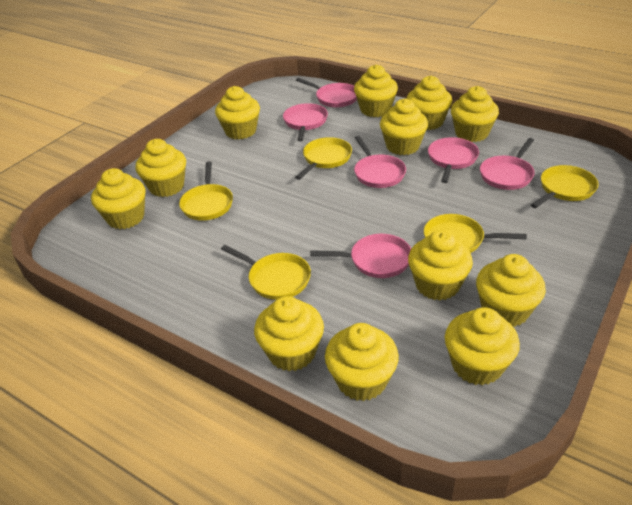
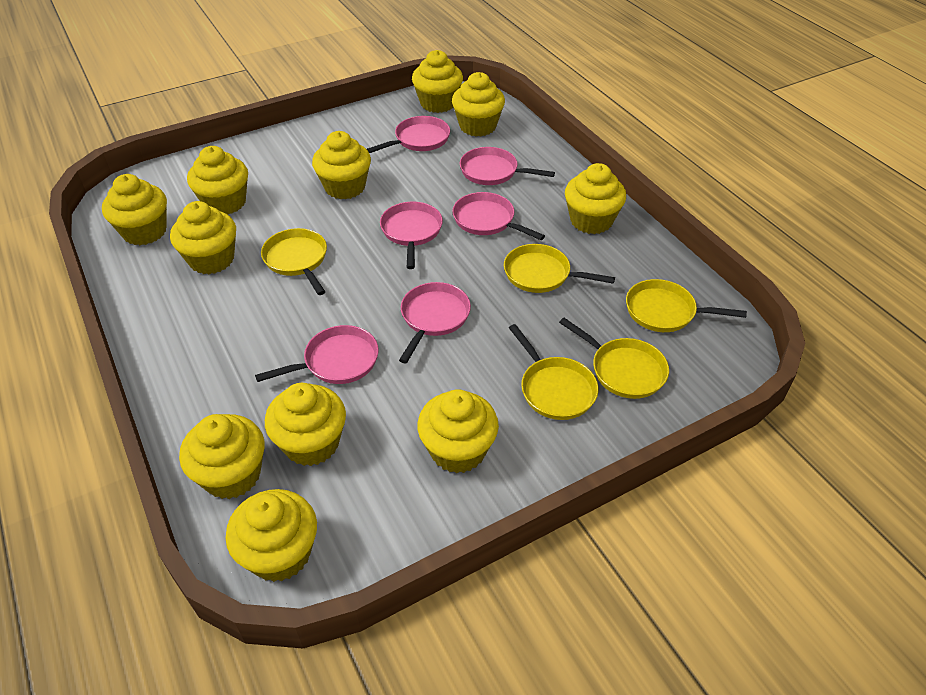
yellow cupcake: 12 -> 11

